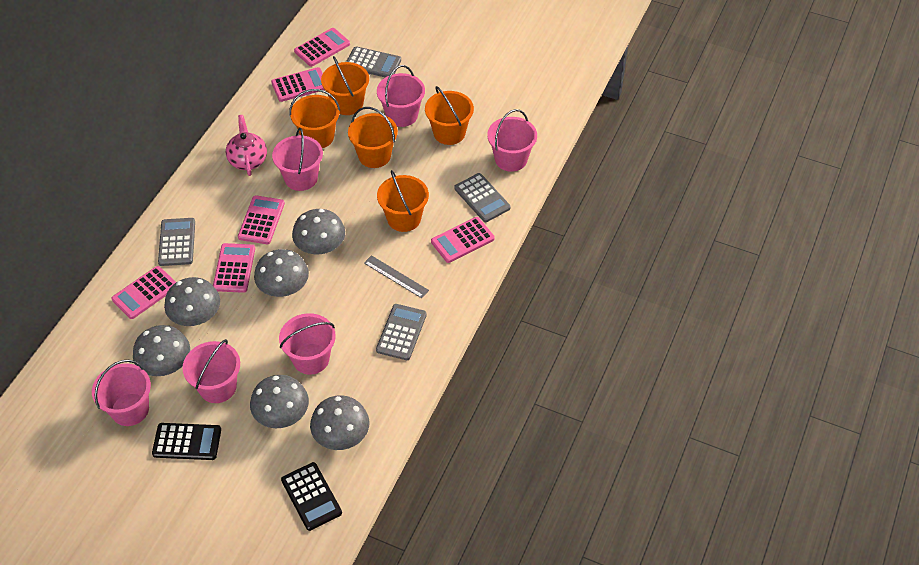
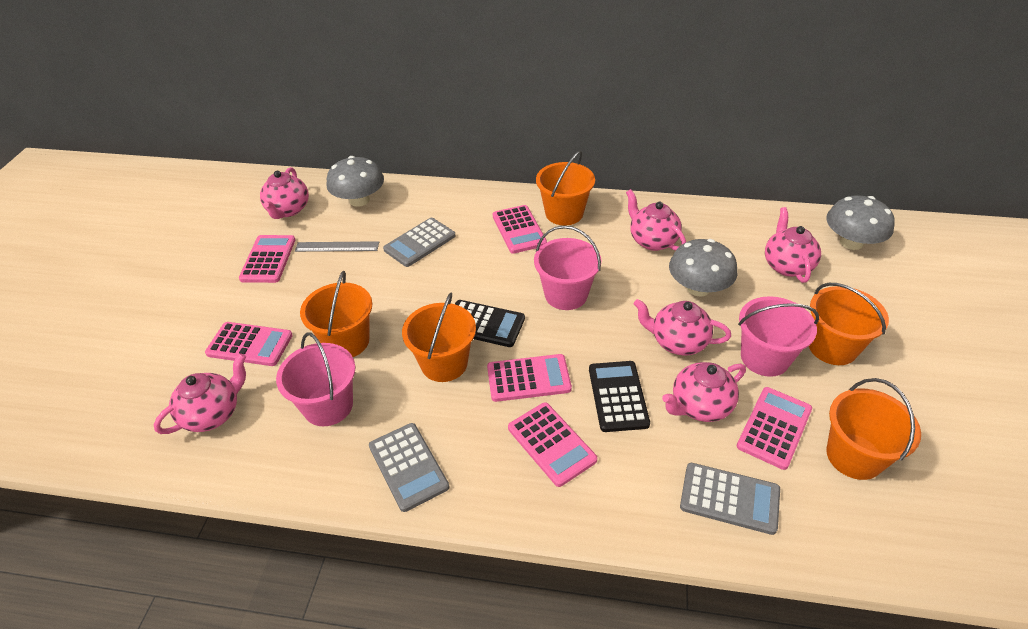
grey calculator: 4 -> 3
grey mushroom: 6 -> 3
pink bucket: 6 -> 3
pink teapot: 1 -> 6

